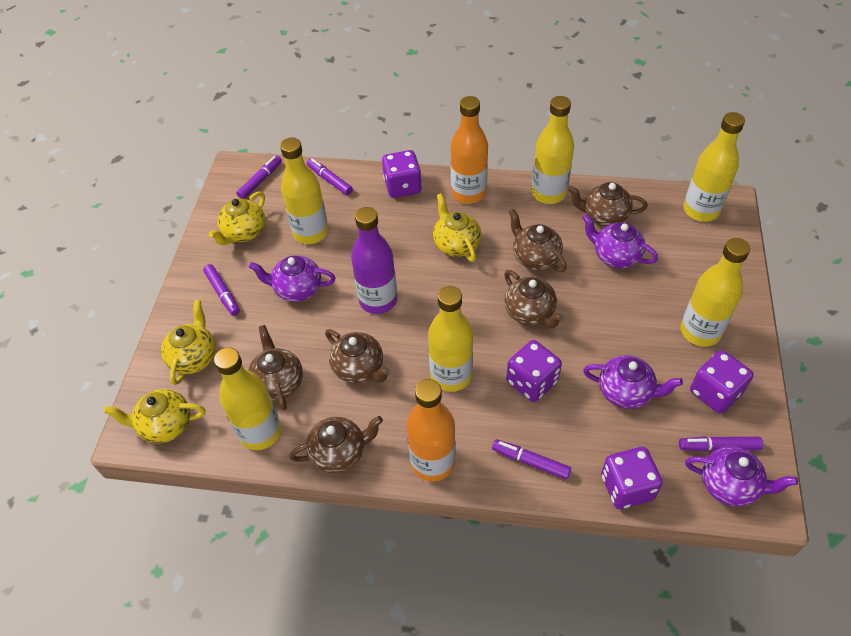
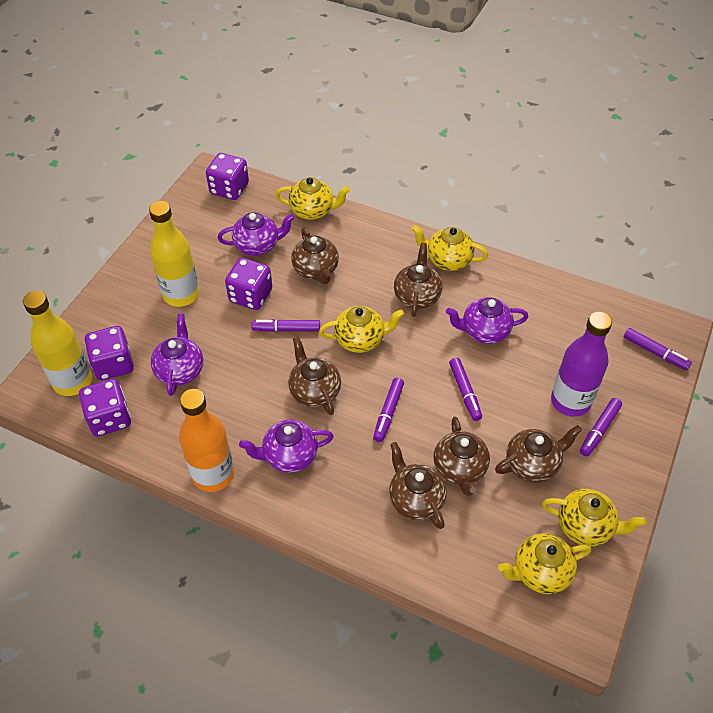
orange bottle: 2 -> 1
yellow bottle: 6 -> 2
yellow teapot: 4 -> 5

